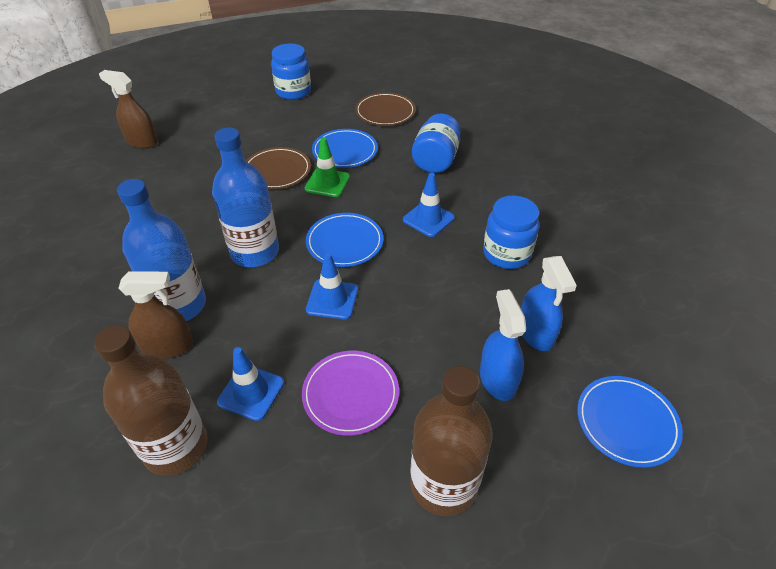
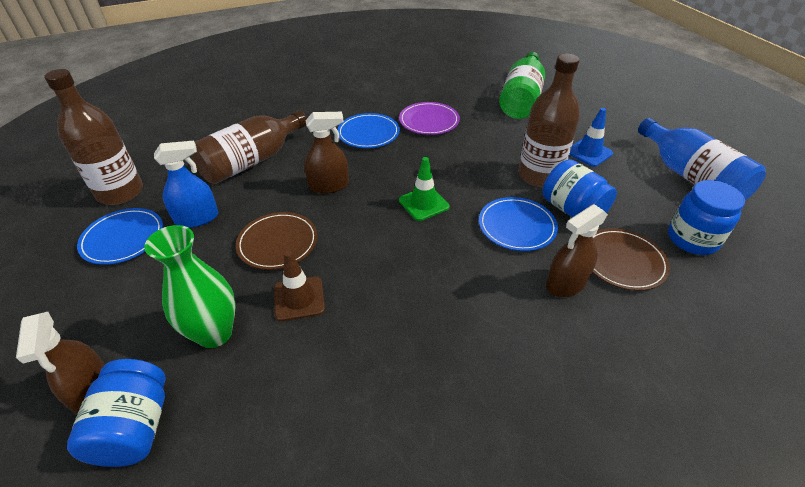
blue bottle: 2 -> 1
blue spray bottle: 2 -> 1
blue traffic cone: 3 -> 1
brown bottle: 2 -> 3
brown spray bottle: 2 -> 3
brown traffic cone: 0 -> 1
green bottle: 0 -> 1
green vase: 0 -> 1

